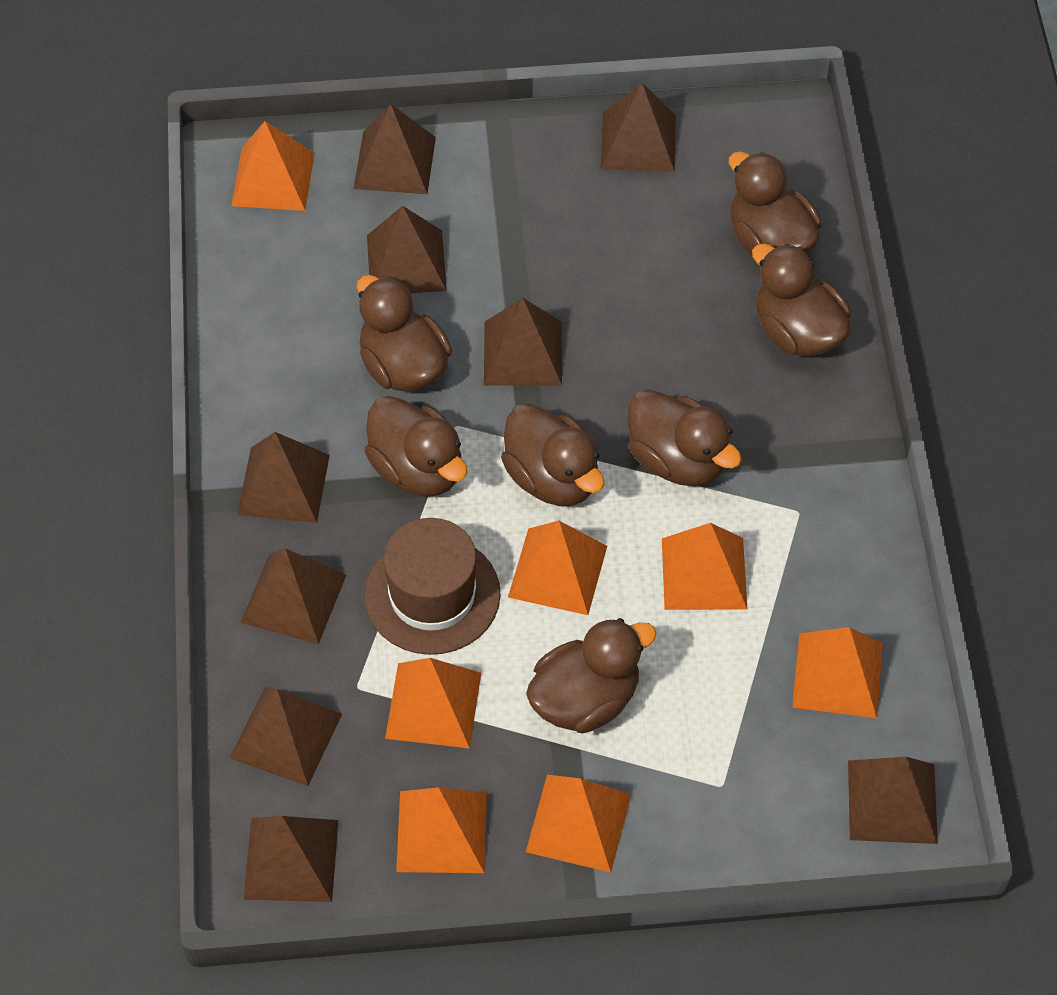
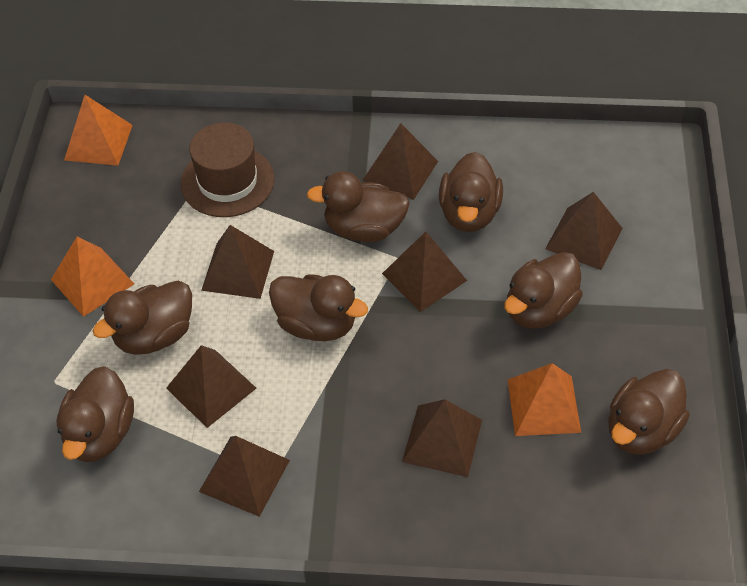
brown pyramid: 9 -> 7
orange pyramid: 7 -> 3

